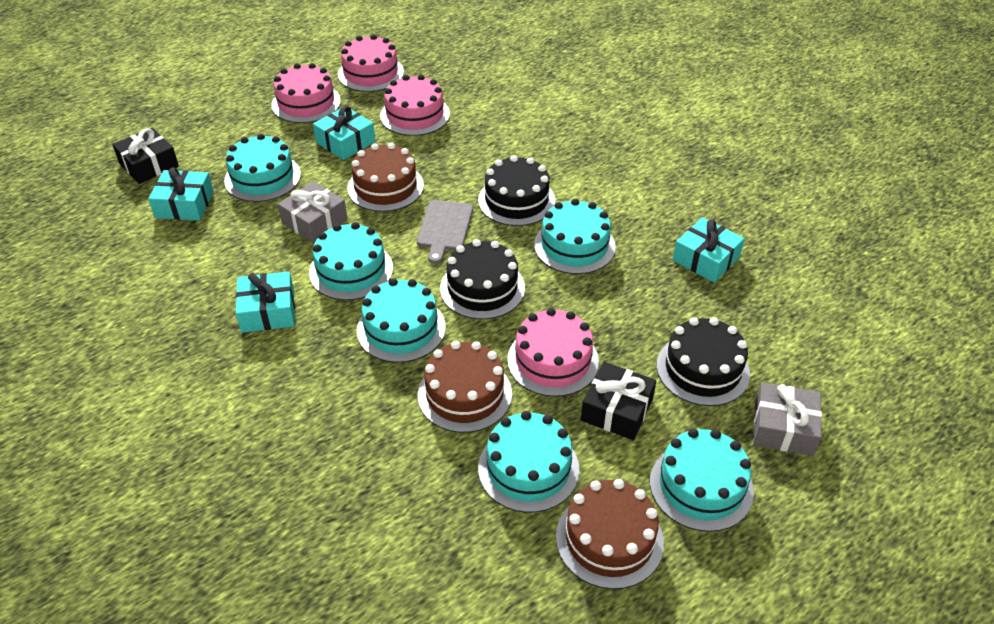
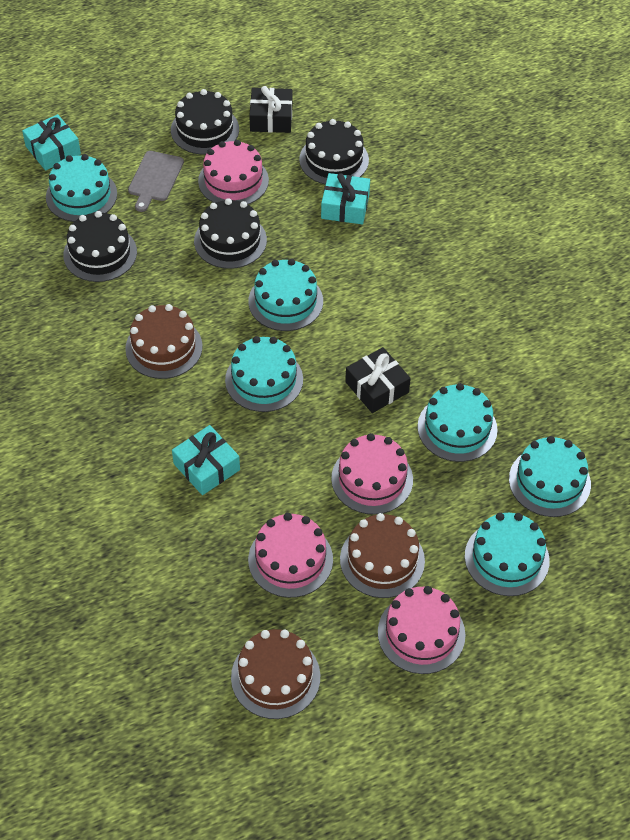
black cake: 3 -> 4
grey gift: 2 -> 0
turquoise gift: 4 -> 3

